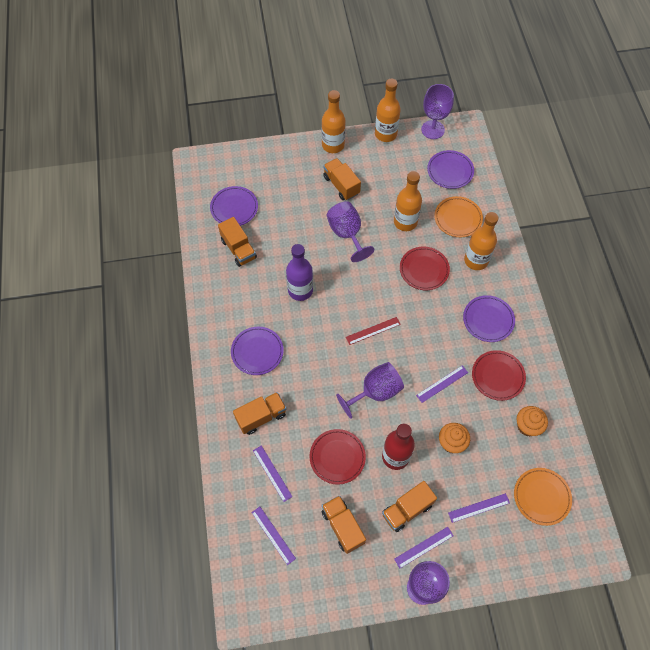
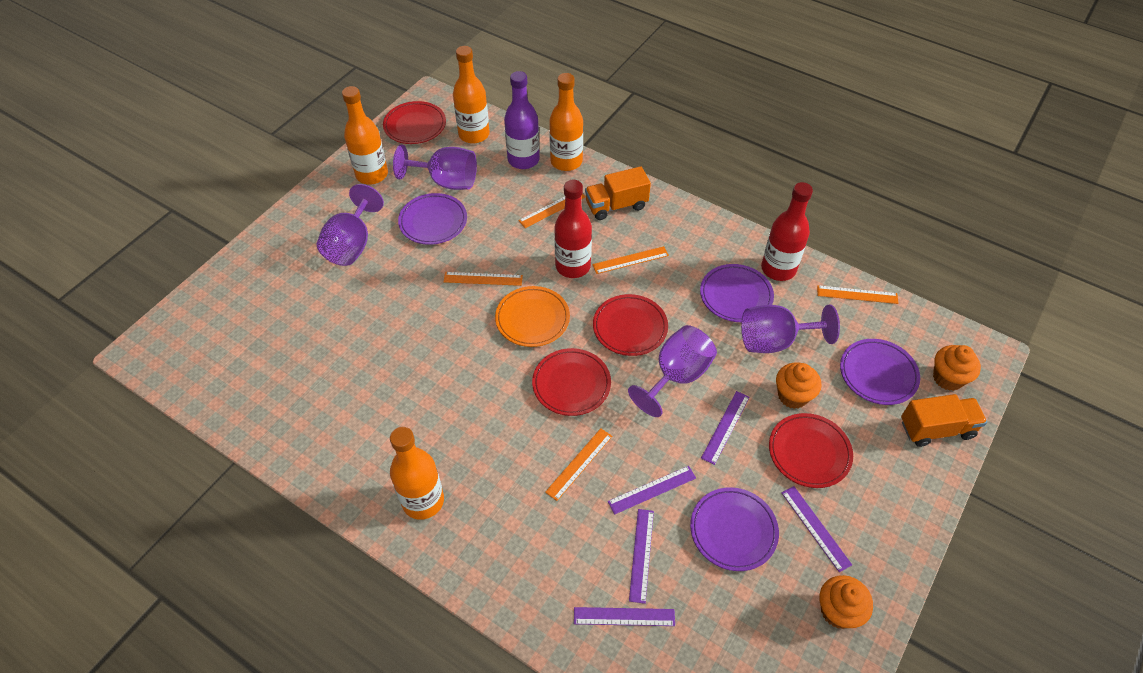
orange cupcake: 2 -> 3
orange plate: 2 -> 1
orange ruler: 0 -> 5
orange truck: 5 -> 2
red bottle: 1 -> 2
red plate: 3 -> 4
red ruler: 1 -> 0

